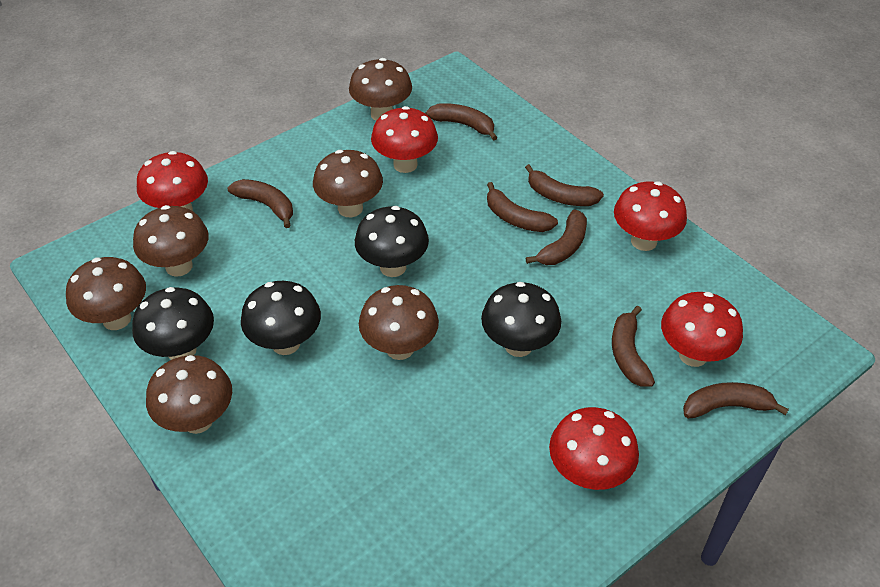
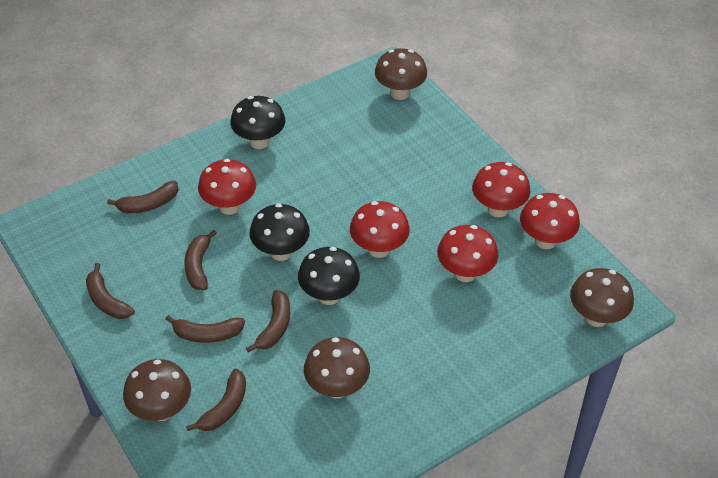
black mushroom: 4 -> 3
brown banana: 7 -> 6
brown mushroom: 6 -> 4

